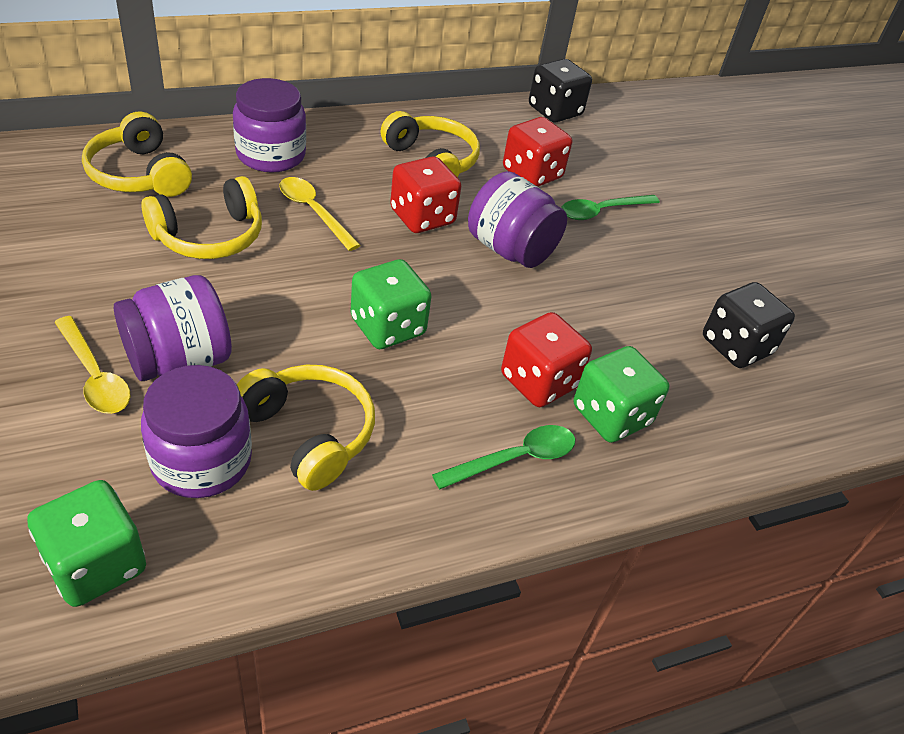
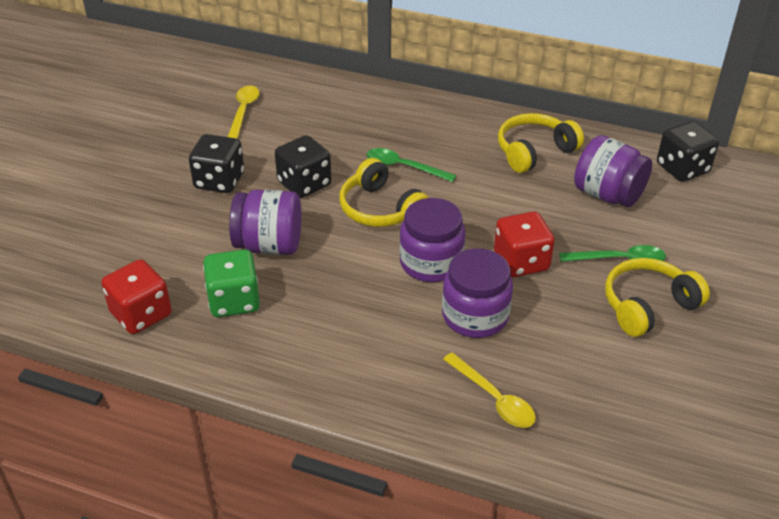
black dice: 2 -> 3
green dice: 3 -> 1
red dice: 3 -> 2
yellow headphones: 4 -> 3

